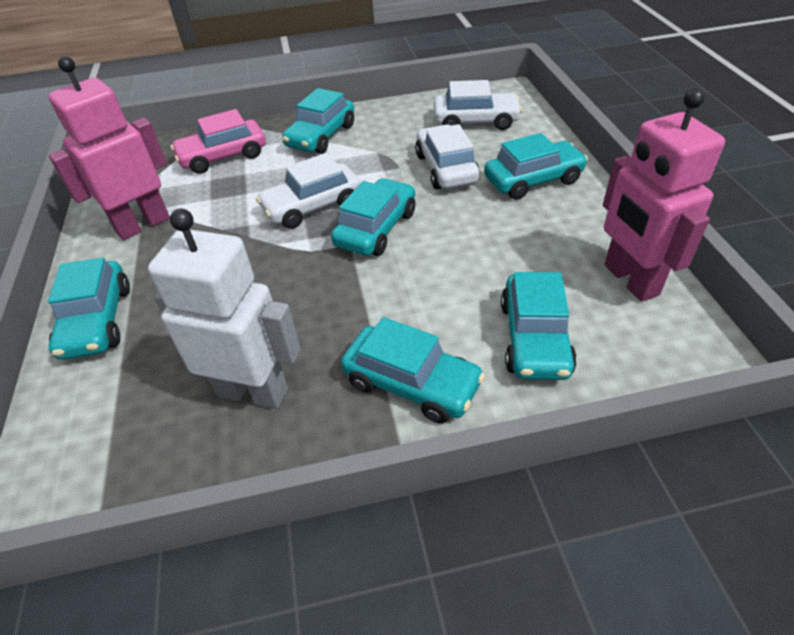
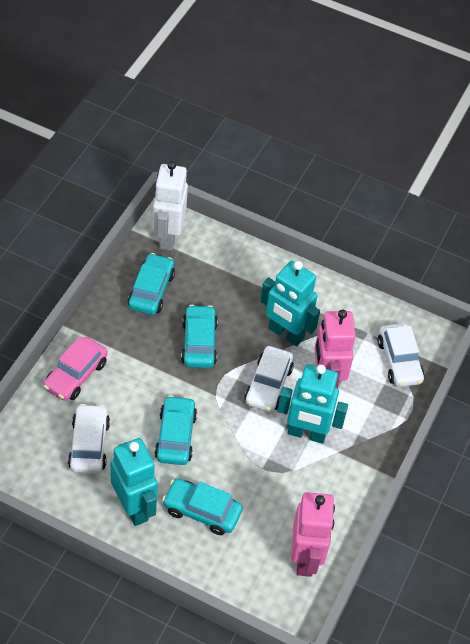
turquoise car: 6 -> 4
turquoise robot: 0 -> 3

